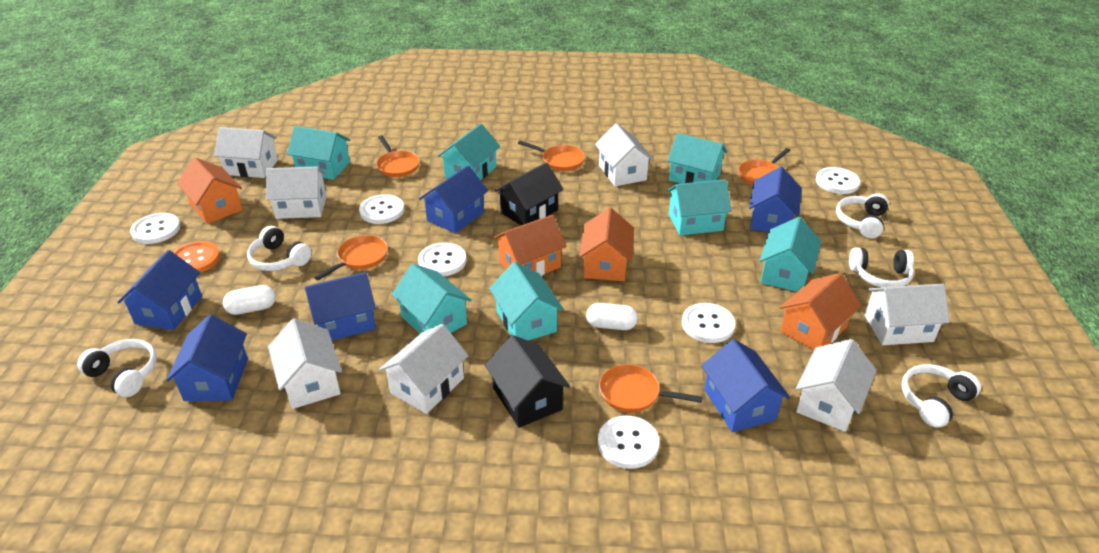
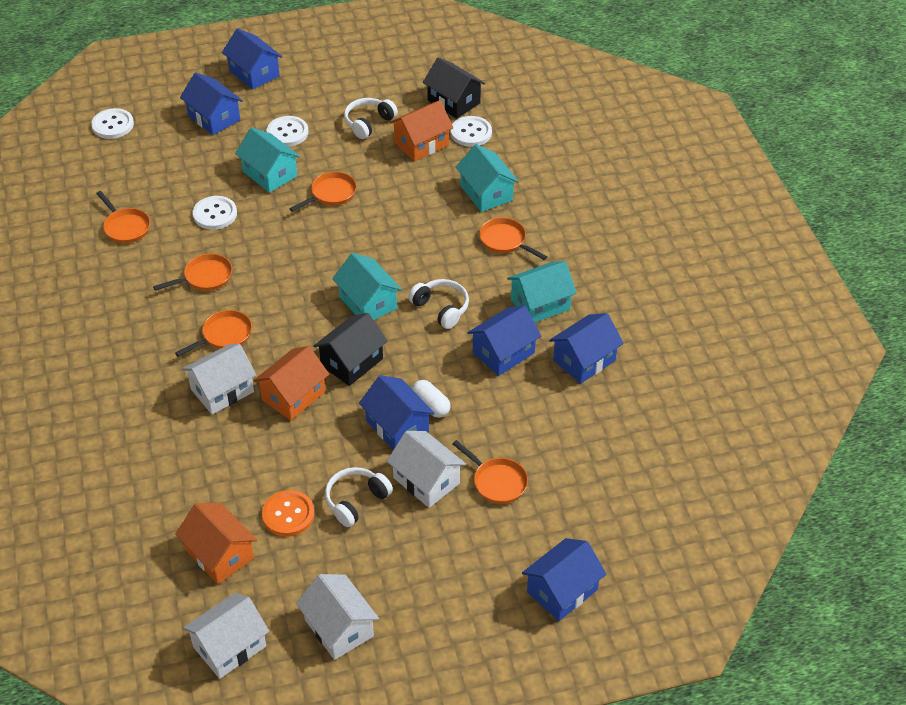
orange house: 4 -> 3
orange pan: 5 -> 6
turquoise house: 7 -> 4
white button: 6 -> 4
white capsule: 2 -> 1
white headphones: 5 -> 3
white house: 7 -> 4

